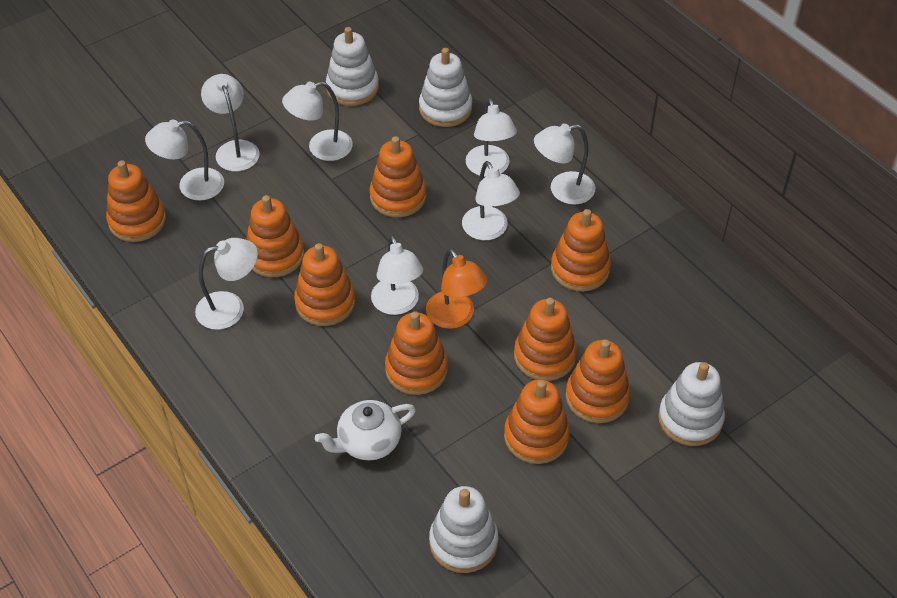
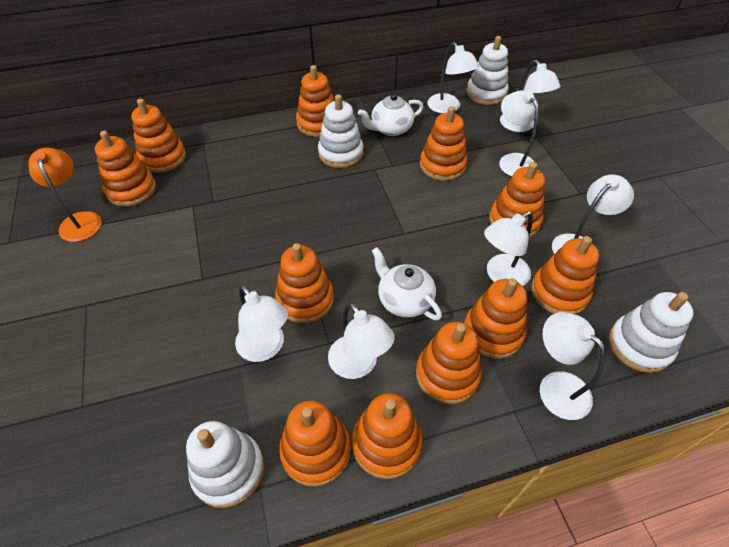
orange stacking toy: 9 -> 11
white teapot: 1 -> 2

